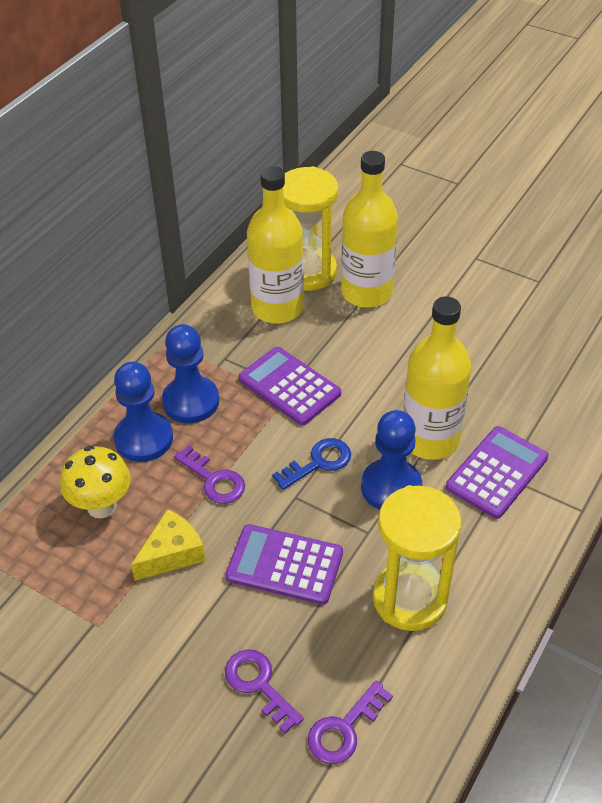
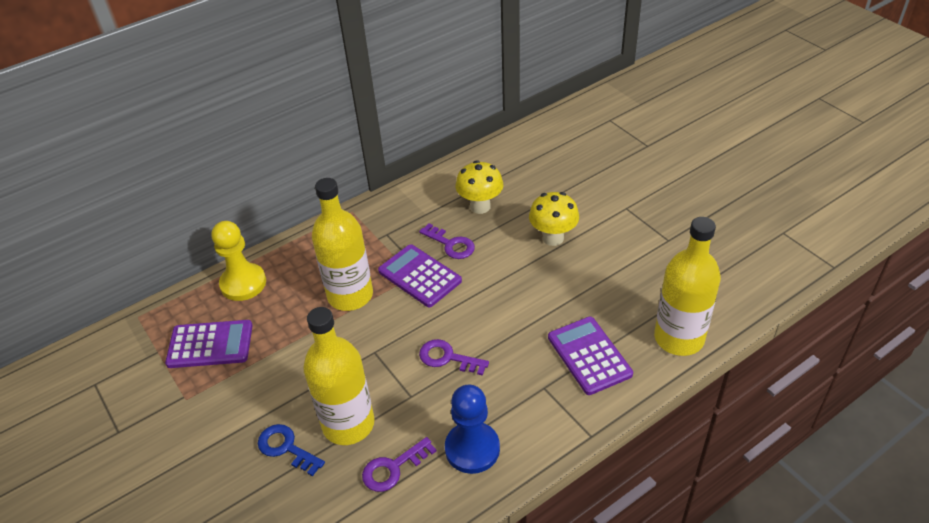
blue pawn: 3 -> 1
yellow cheese: 1 -> 0
yellow hourglass: 2 -> 0
yellow mushroom: 1 -> 2
yellow pawn: 0 -> 1

